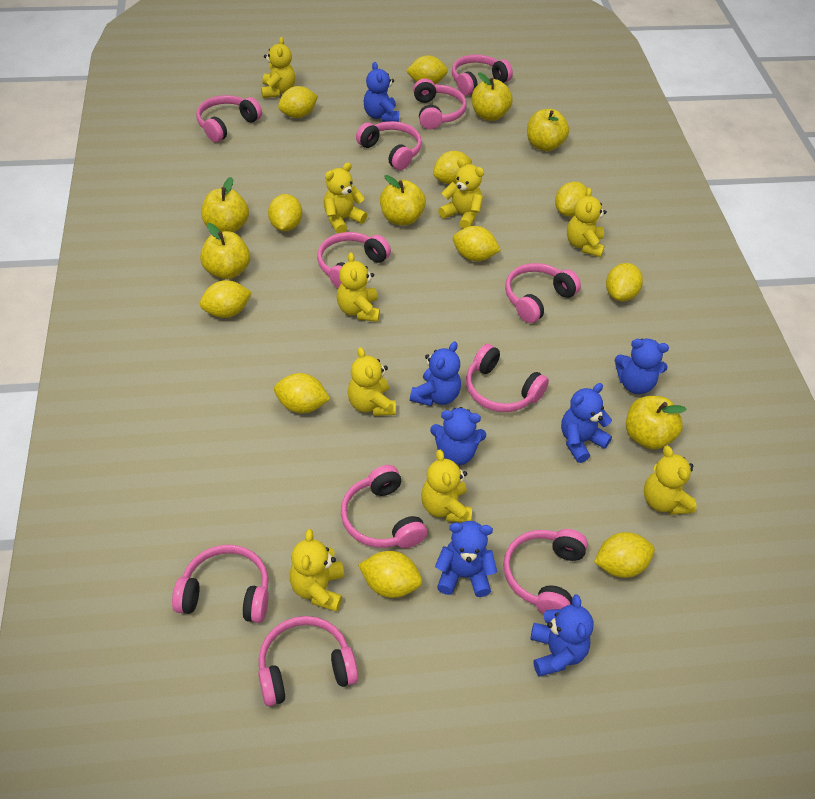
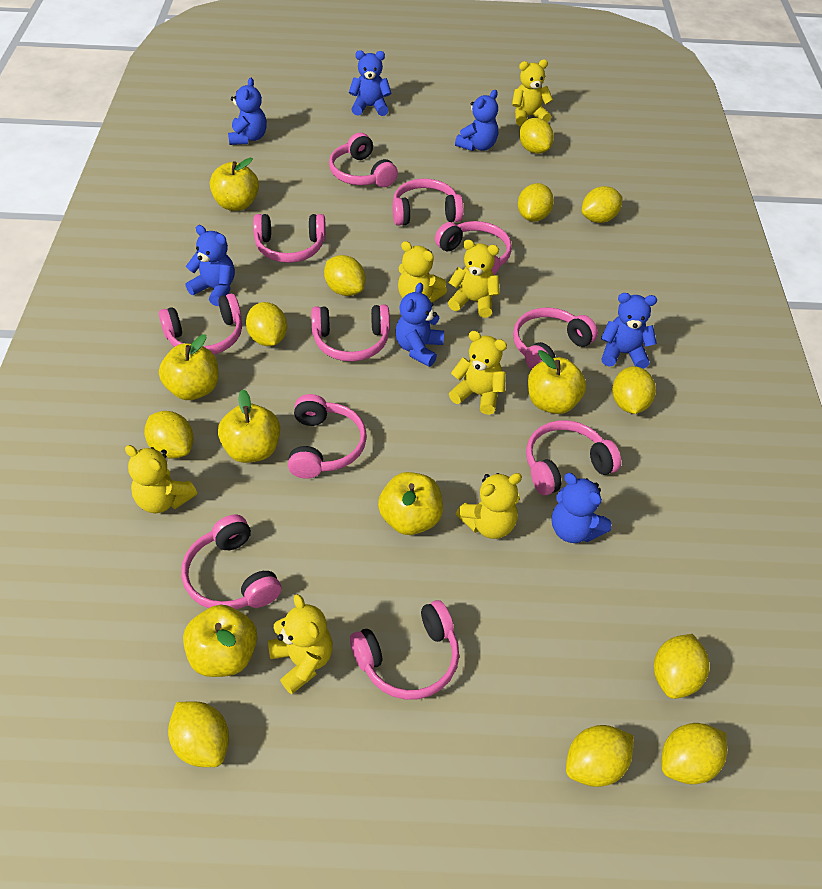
yellow teddy bear: 9 -> 7

